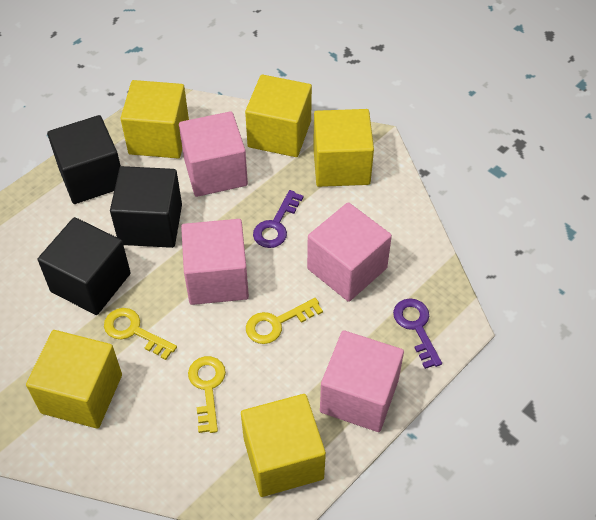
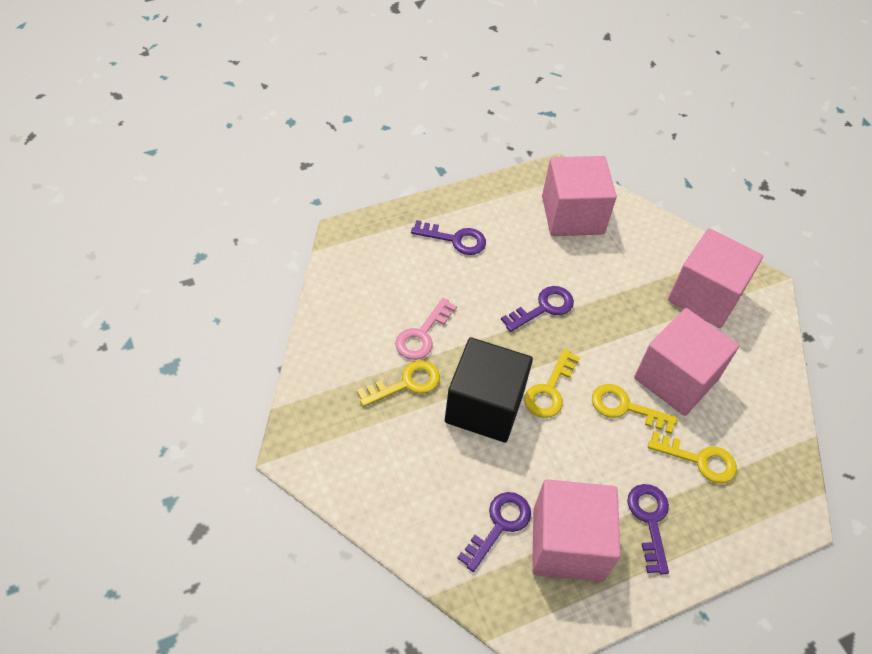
black cube: 3 -> 1
pink key: 0 -> 1
purple key: 2 -> 4
yellow cube: 5 -> 0
yellow key: 3 -> 4

